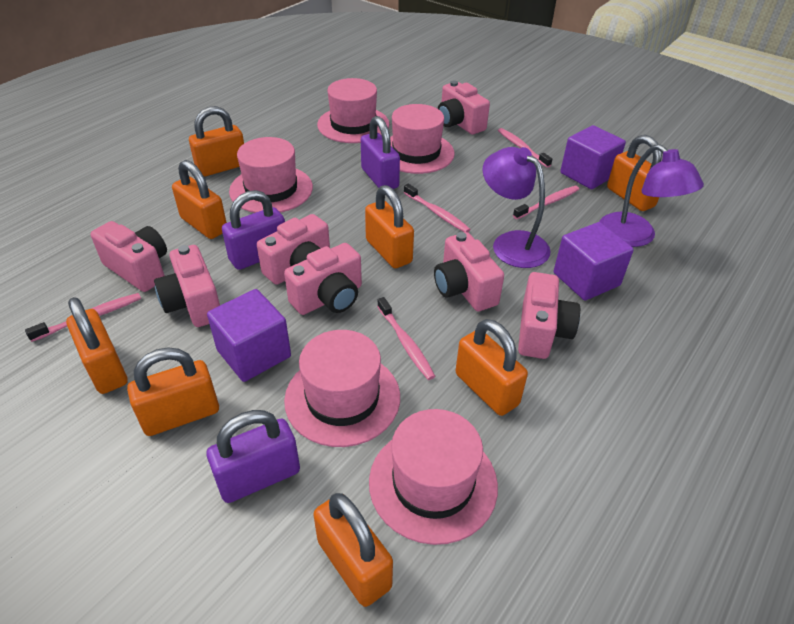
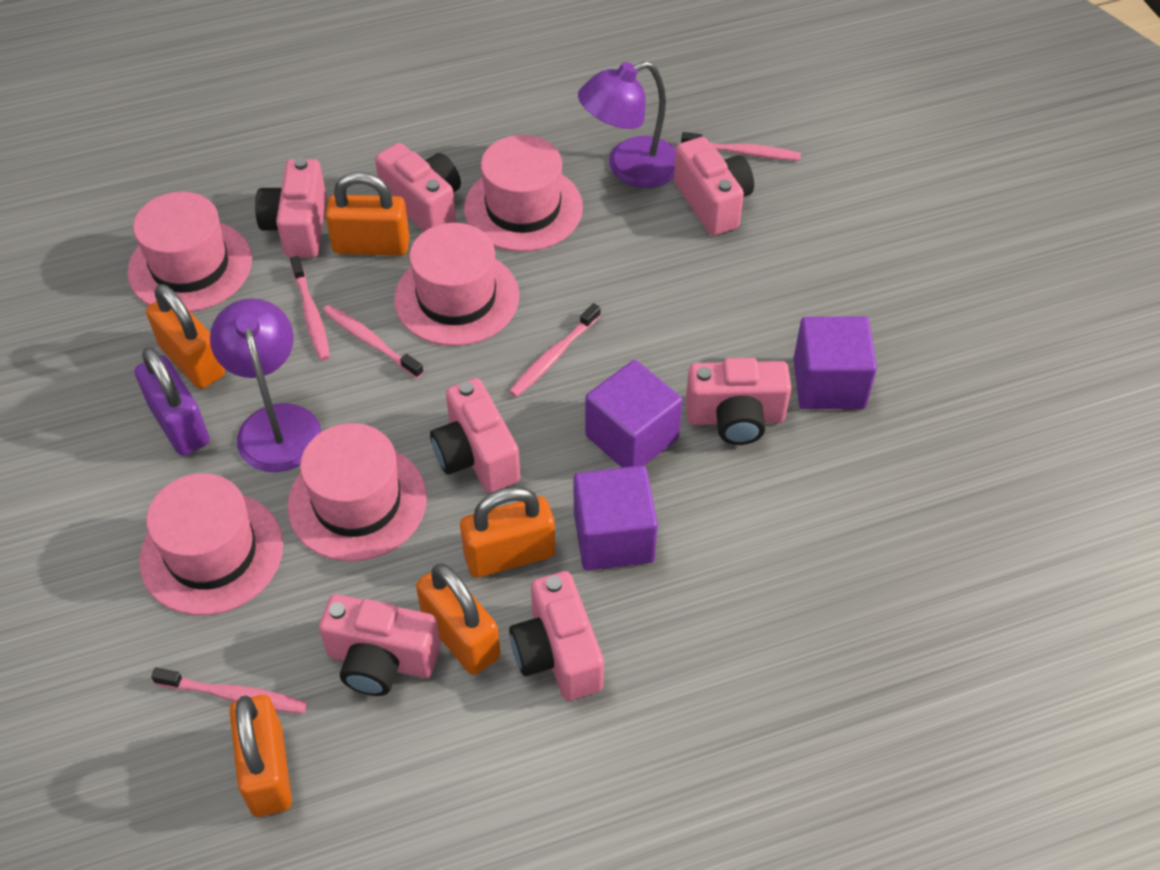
orange padlock: 8 -> 5
purple padlock: 3 -> 1

